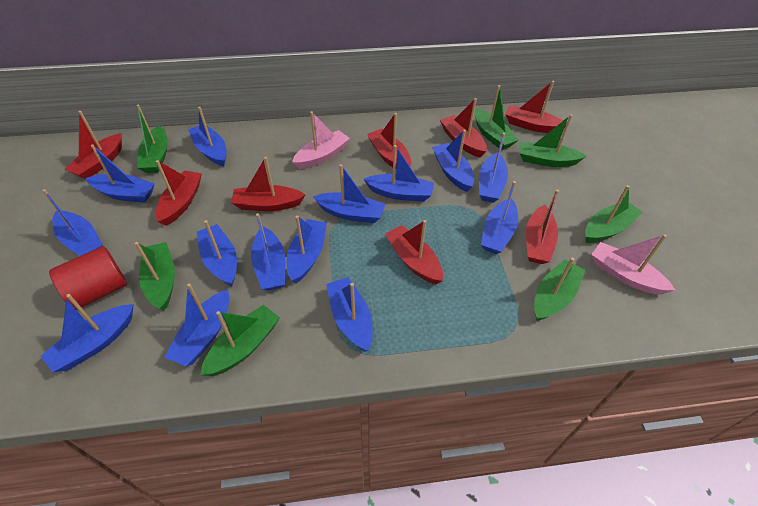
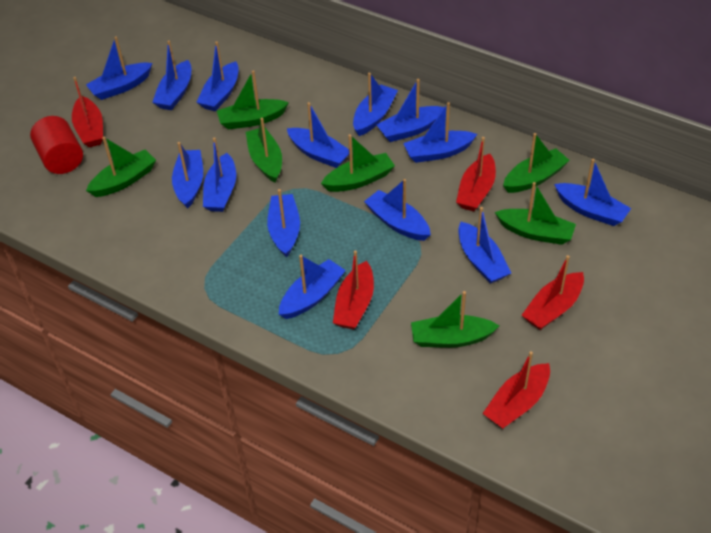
pink boat: 2 -> 0
red boat: 8 -> 5

